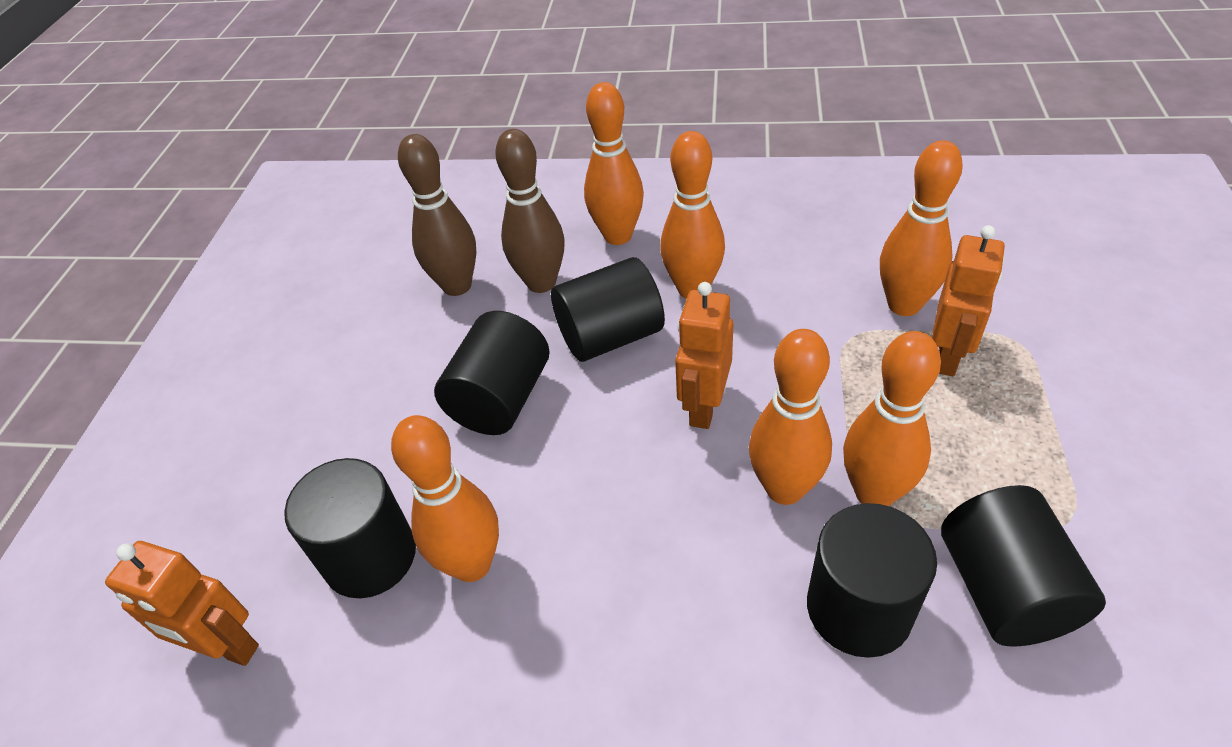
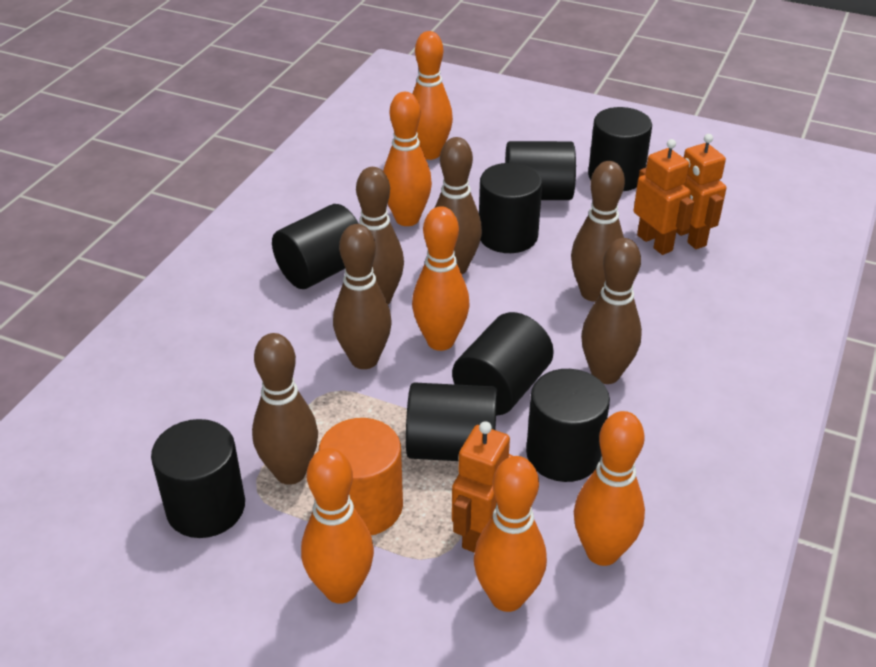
black cylinder: 5 -> 8
brown bowling pin: 2 -> 6
orange cylinder: 0 -> 1

